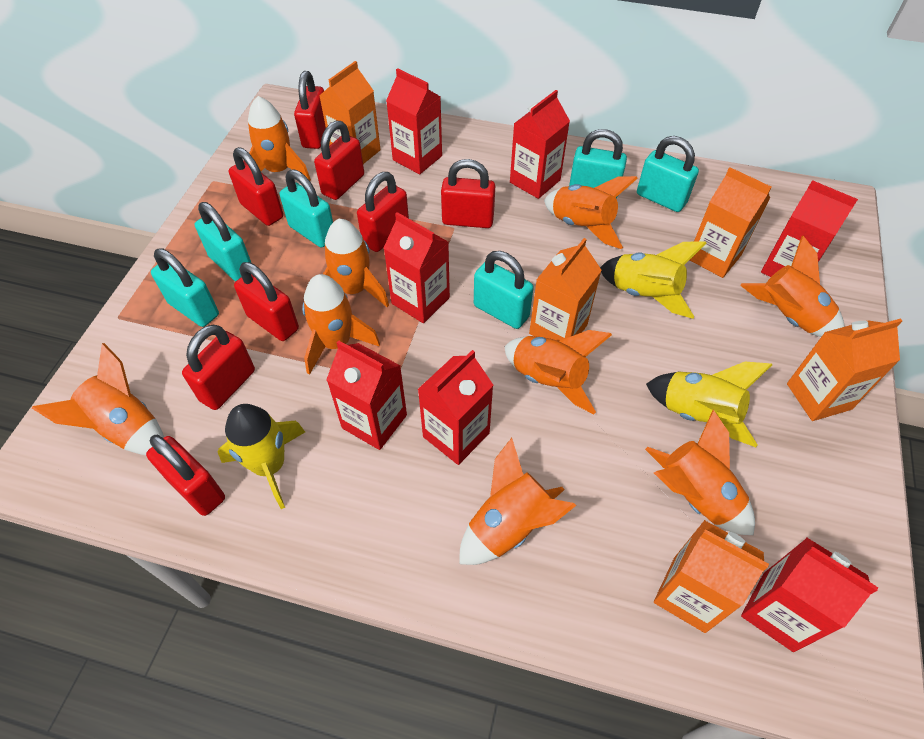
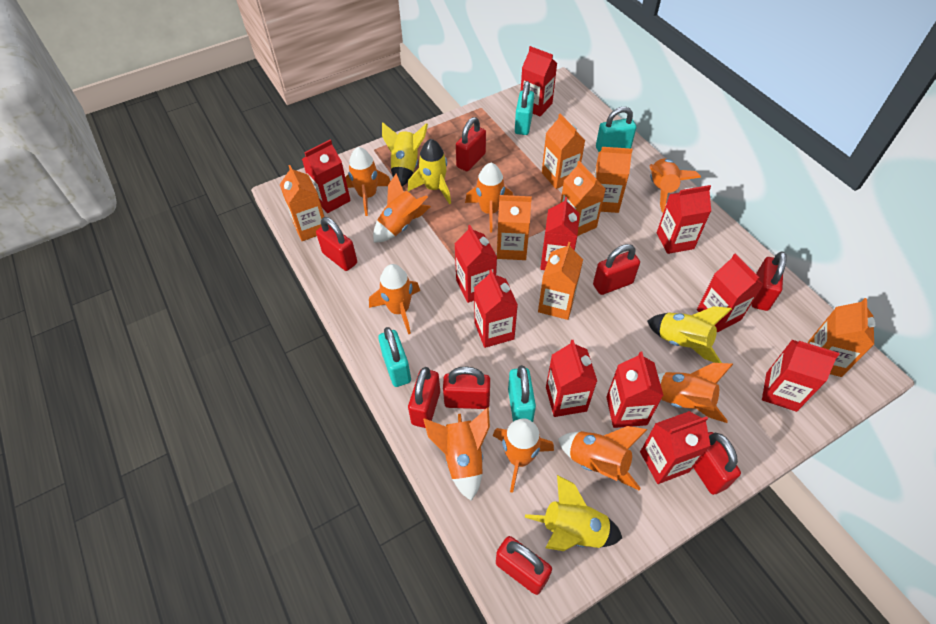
orange carton: 5 -> 7
red carton: 7 -> 11
turquoise padlock: 6 -> 4
yellow rocket: 3 -> 4

